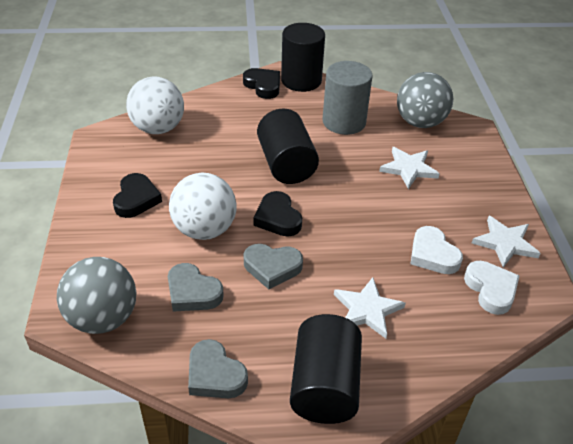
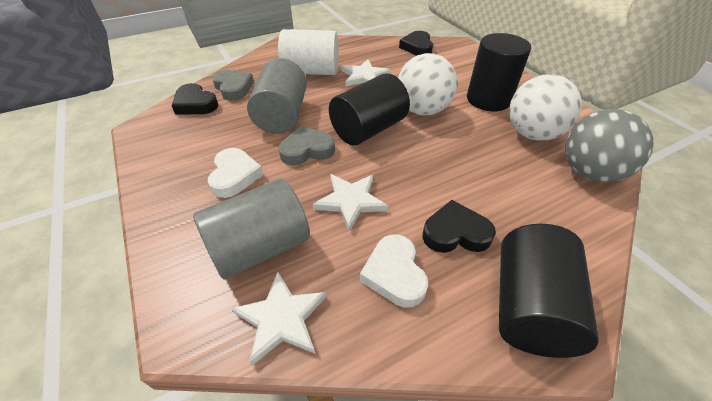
grey ball: 2 -> 1
grey cylinder: 1 -> 2
grey heart: 3 -> 2
white cylinder: 0 -> 1

